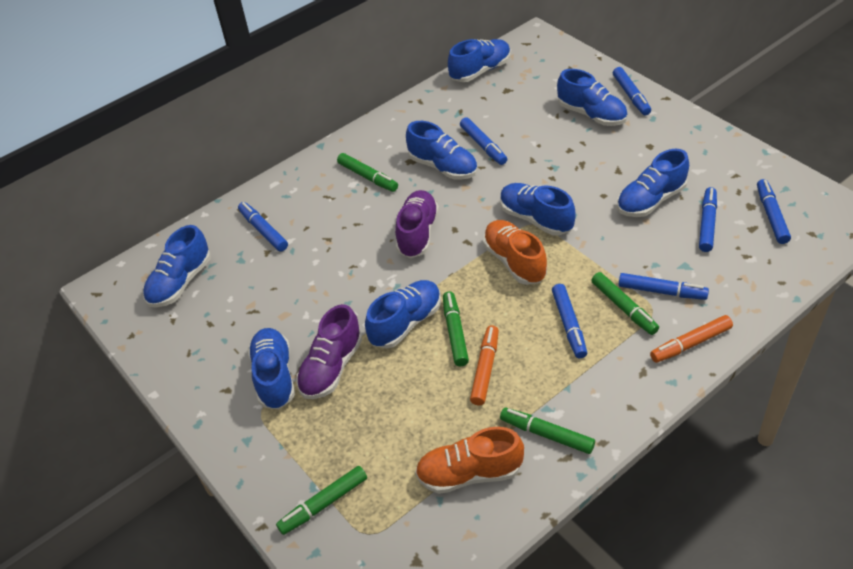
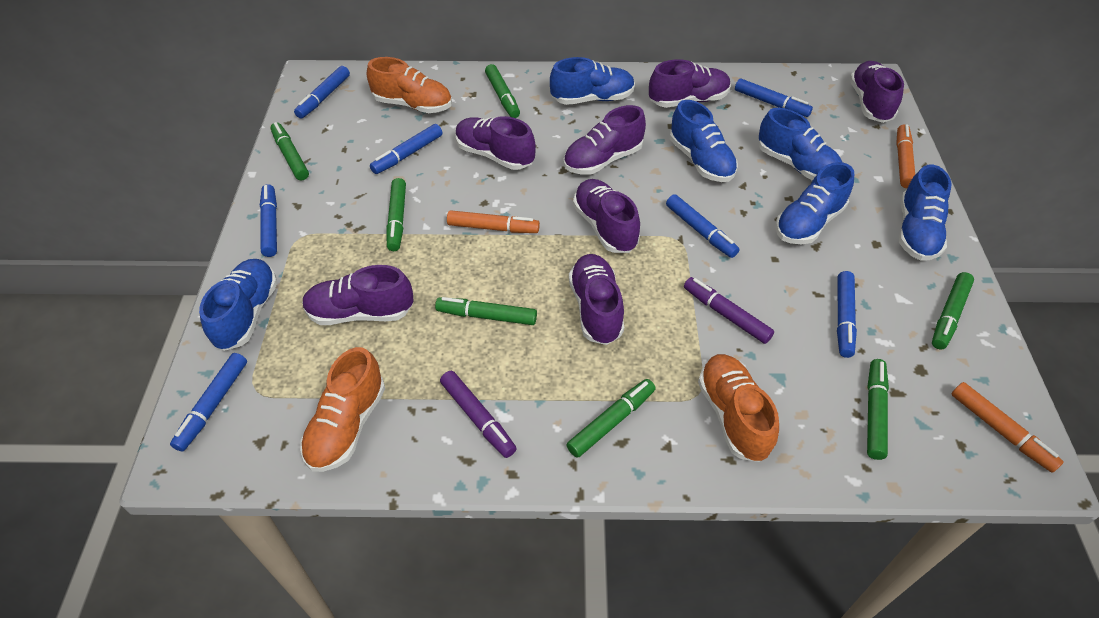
blue shoe: 8 -> 6
green marker: 5 -> 7
orange marker: 2 -> 3
orange shoe: 2 -> 3
purple marker: 0 -> 2
purple shoe: 2 -> 7

